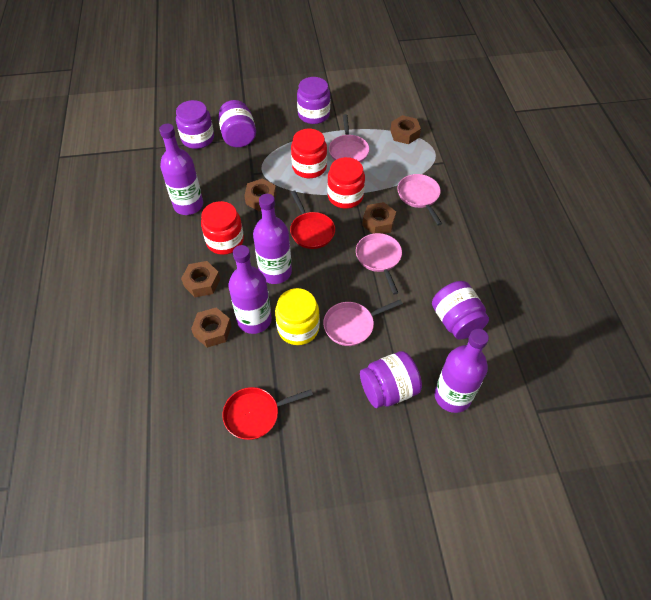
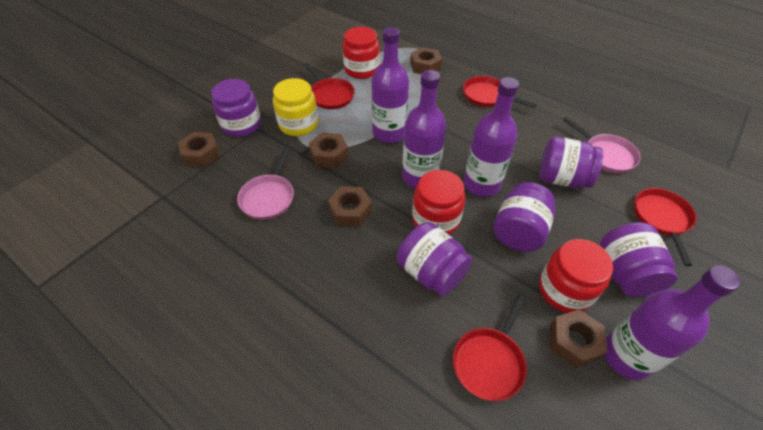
pink pan: 4 -> 2
red pan: 2 -> 4

